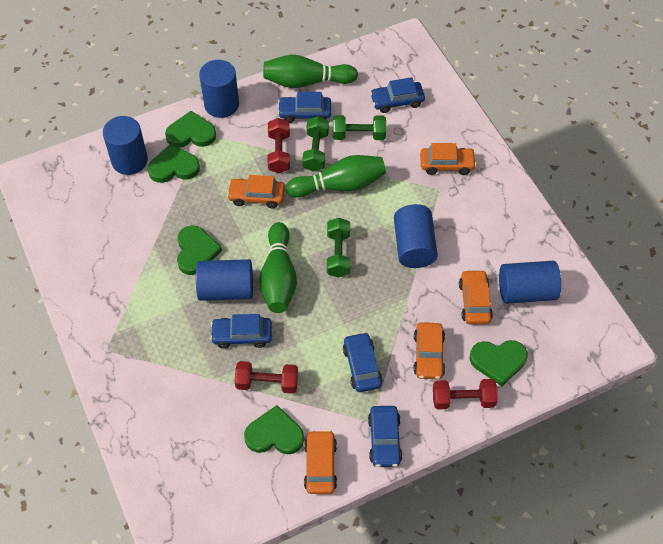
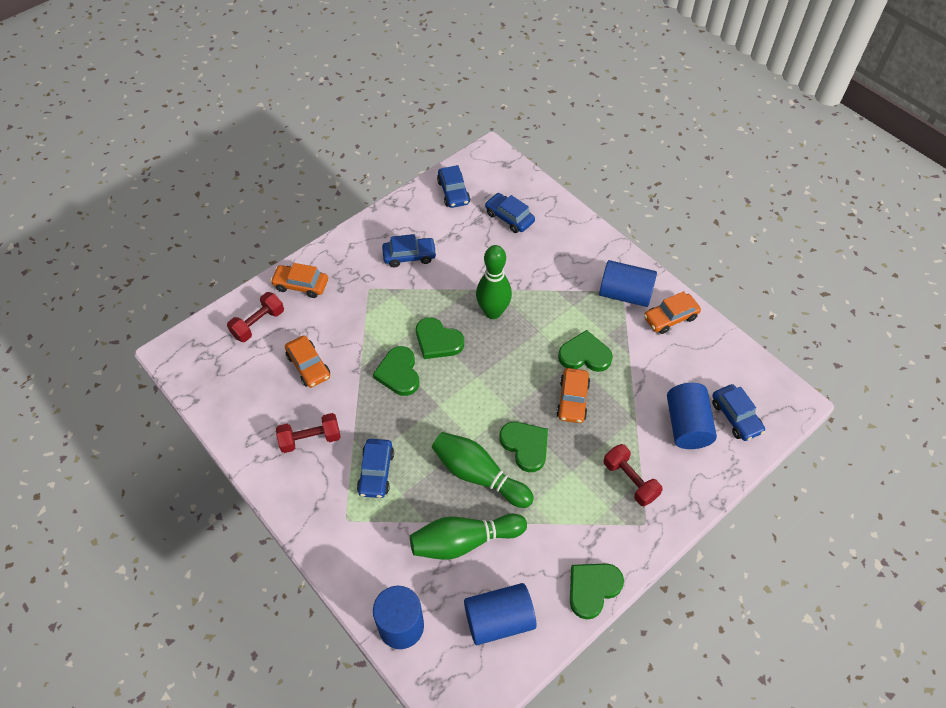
blue cylinder: 5 -> 4
green dumbbell: 3 -> 0
orange car: 5 -> 4

